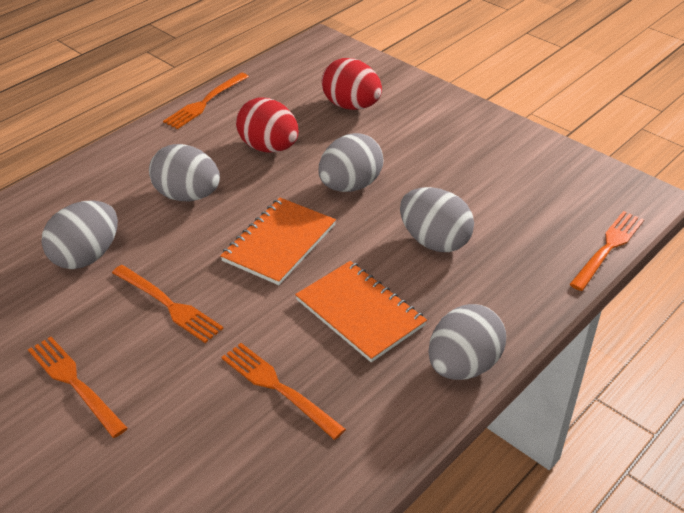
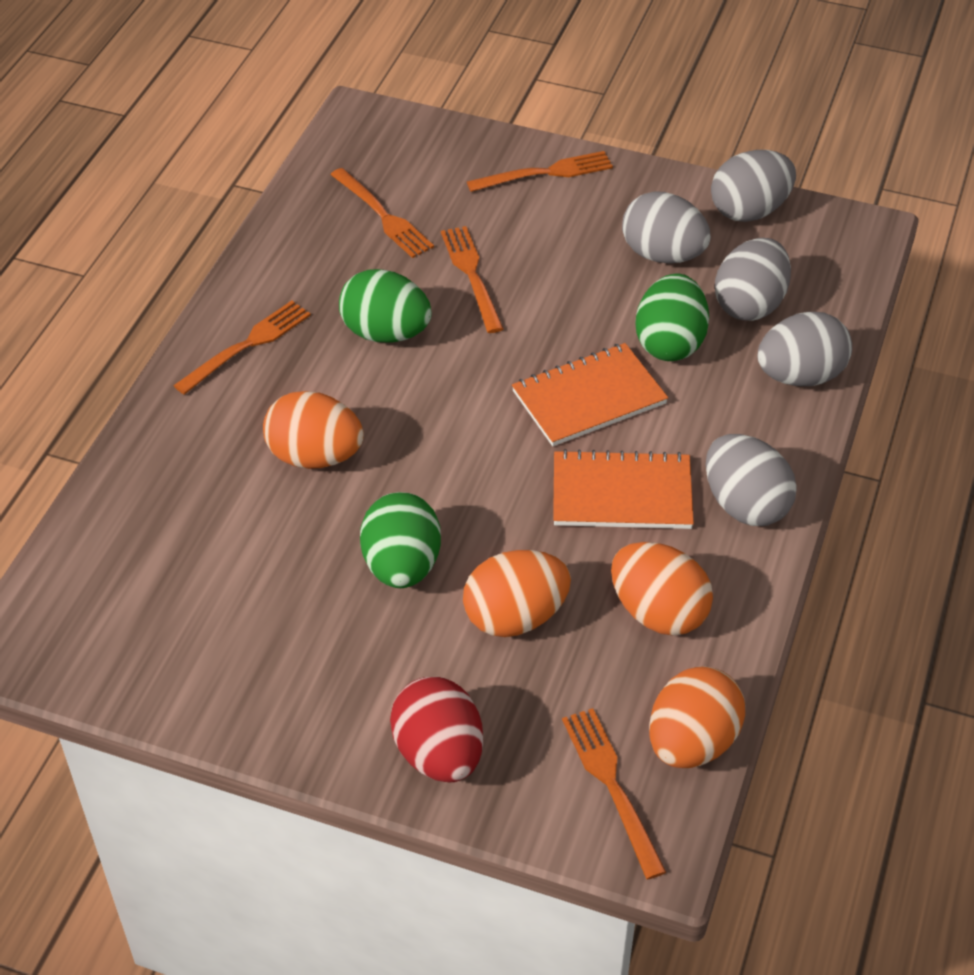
green egg: 0 -> 3
orange egg: 0 -> 4
red egg: 2 -> 1

